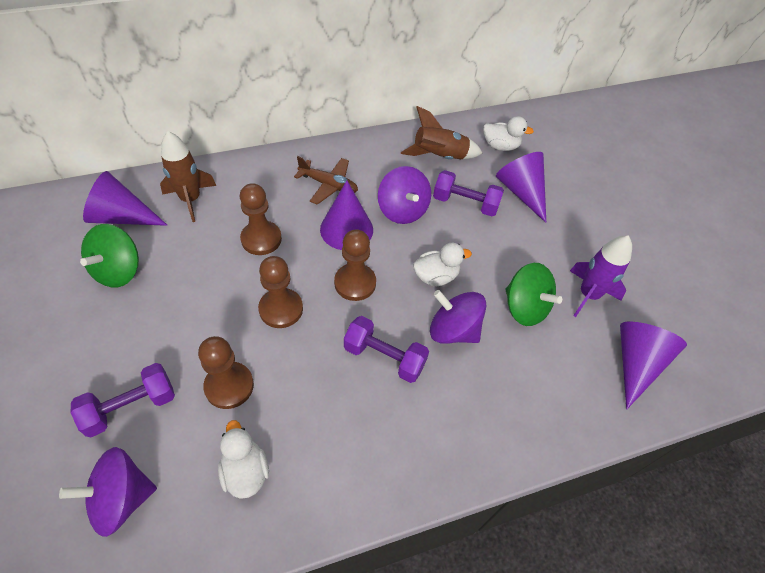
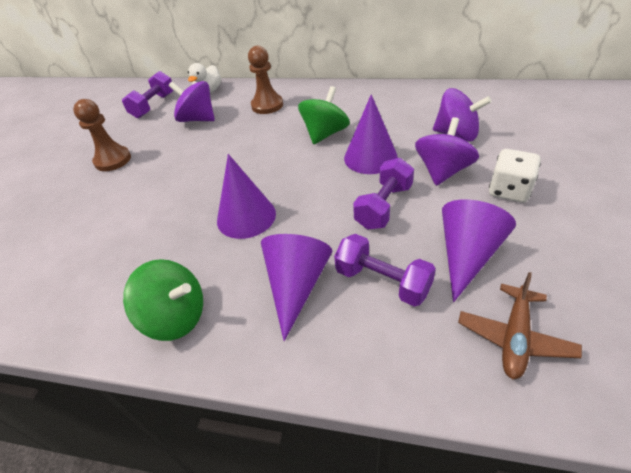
brown pawn: 4 -> 2
brown rocket: 2 -> 0
purple rocket: 1 -> 0
white dice: 0 -> 1
white duck: 3 -> 1

